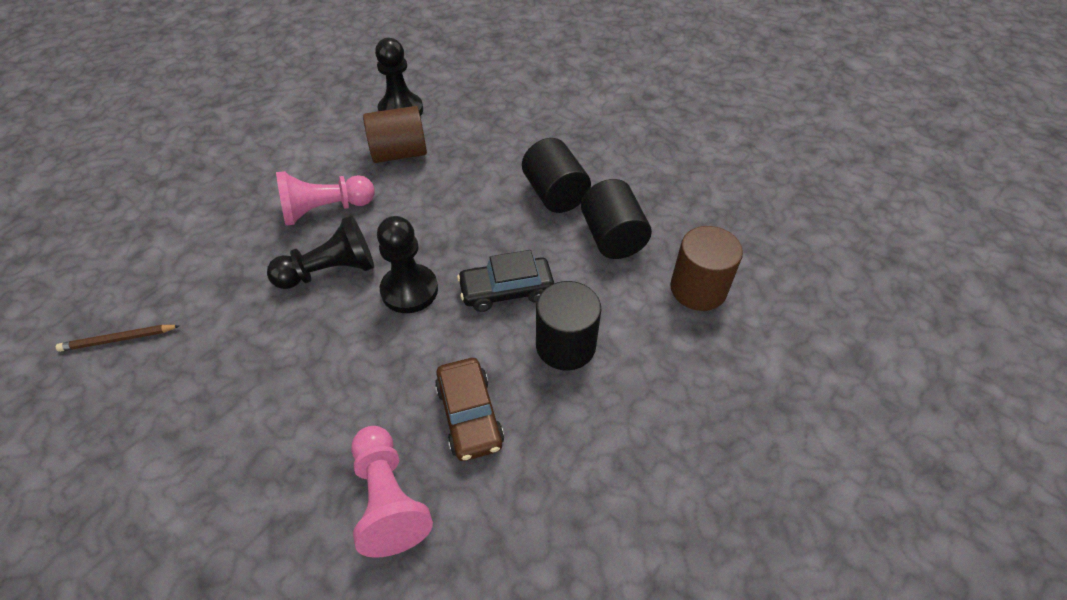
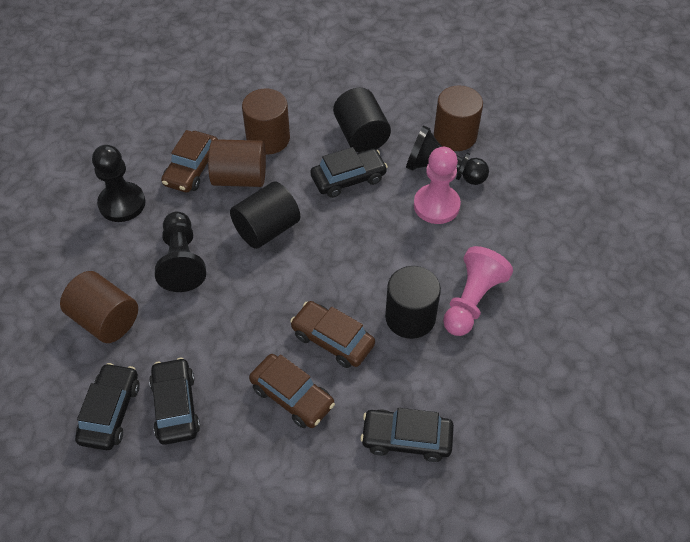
black car: 1 -> 4
brown car: 1 -> 3
brown cylinder: 2 -> 4
brown pencil: 1 -> 0

